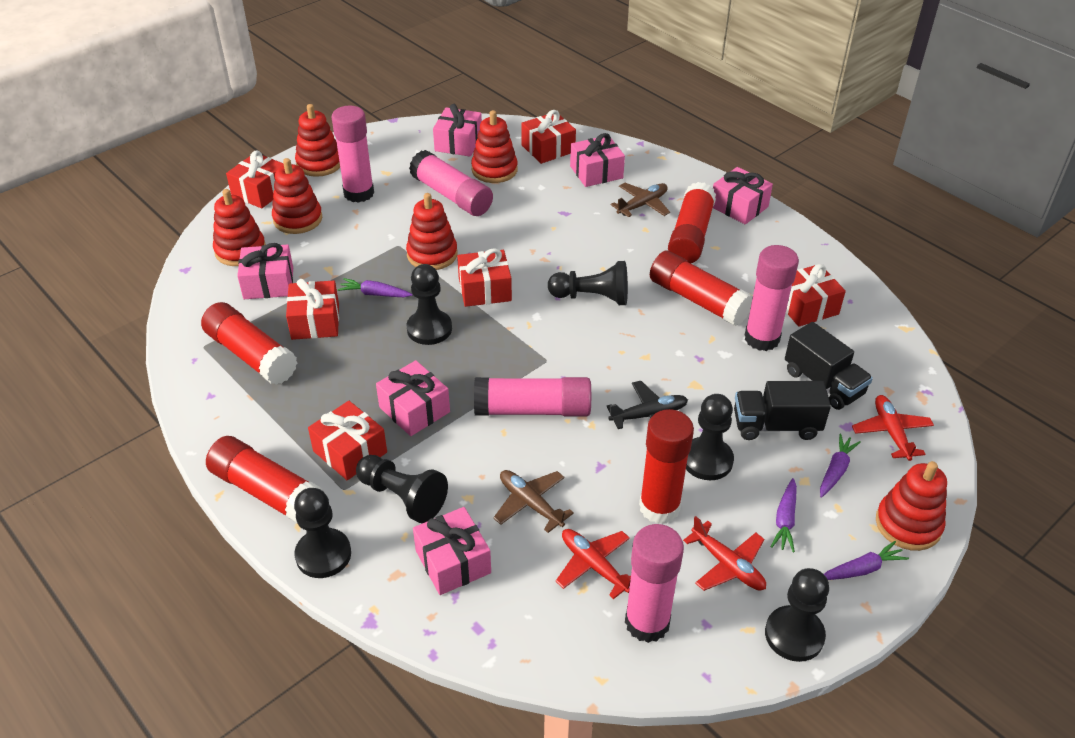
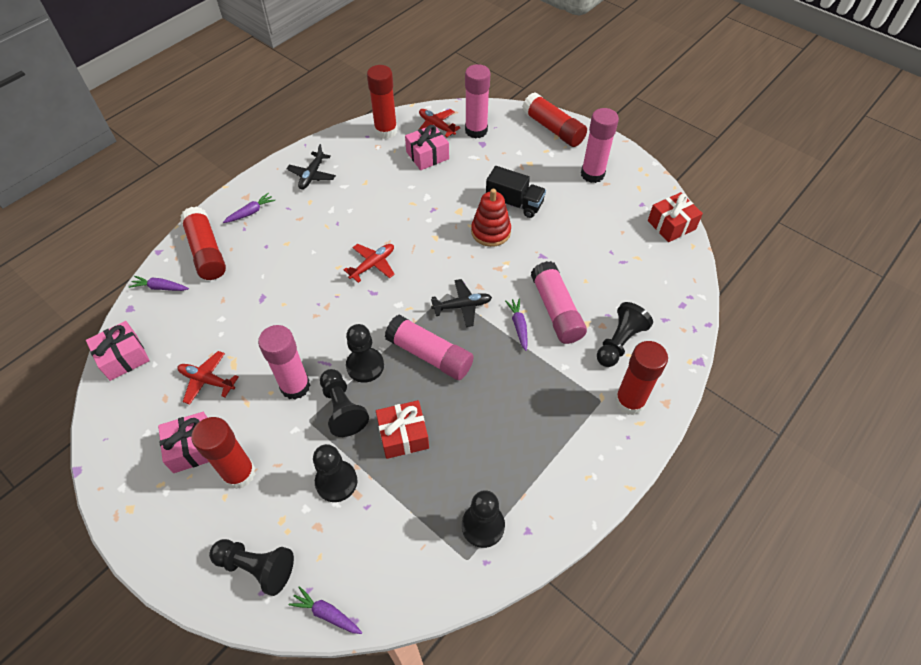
black plane: 1 -> 2
black truck: 2 -> 1
brown plane: 2 -> 0
pink gift: 6 -> 3
red gift: 6 -> 2
red stacking toy: 6 -> 1

